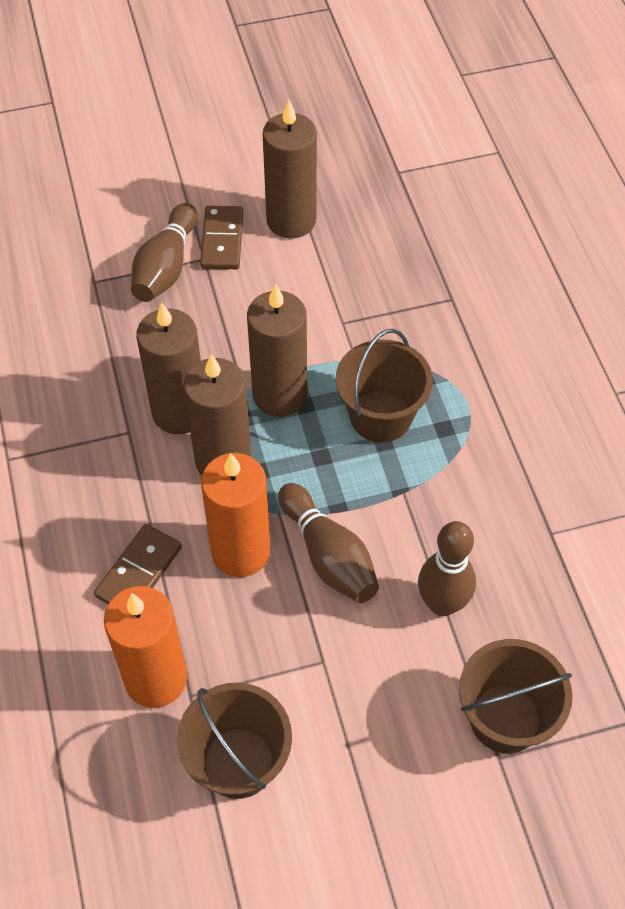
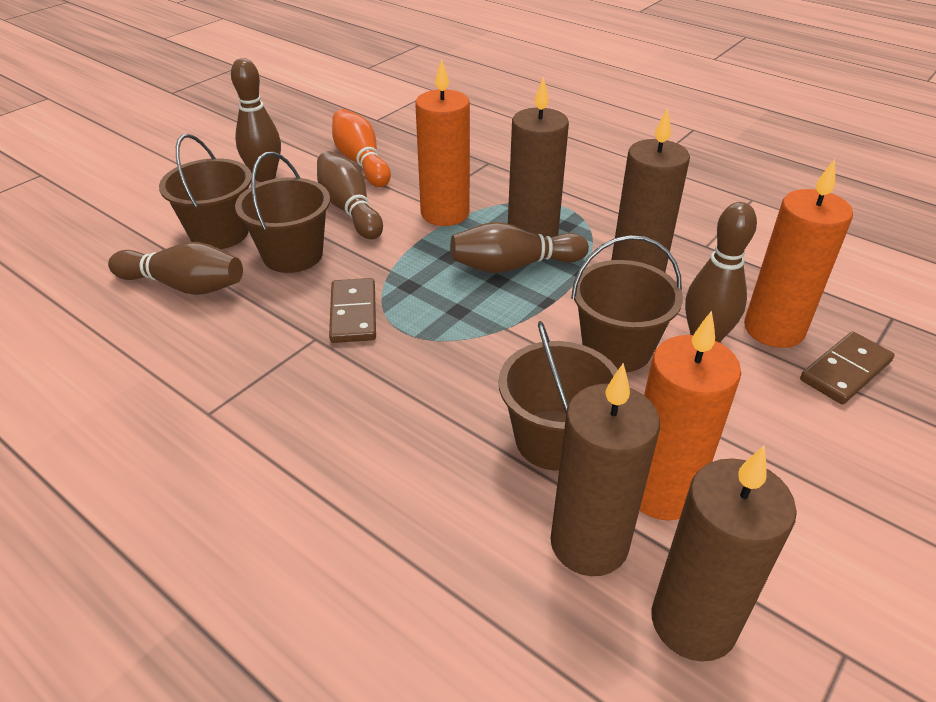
brown bowling pin: 3 -> 5
brown bucket: 3 -> 4
orange bowling pin: 0 -> 1
orange candle: 2 -> 3

